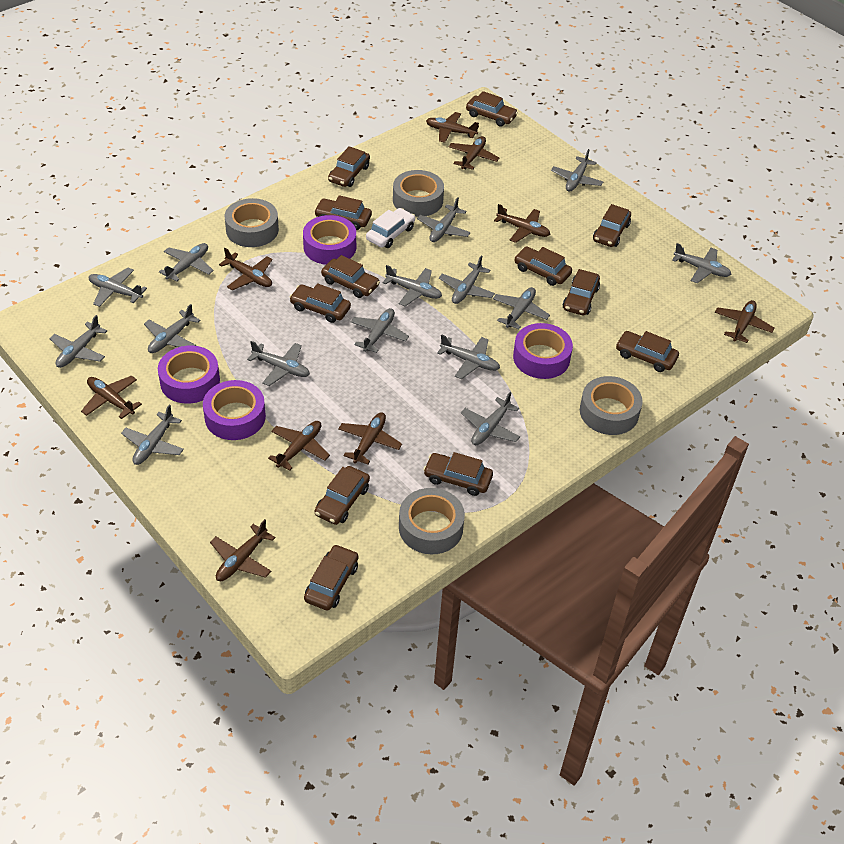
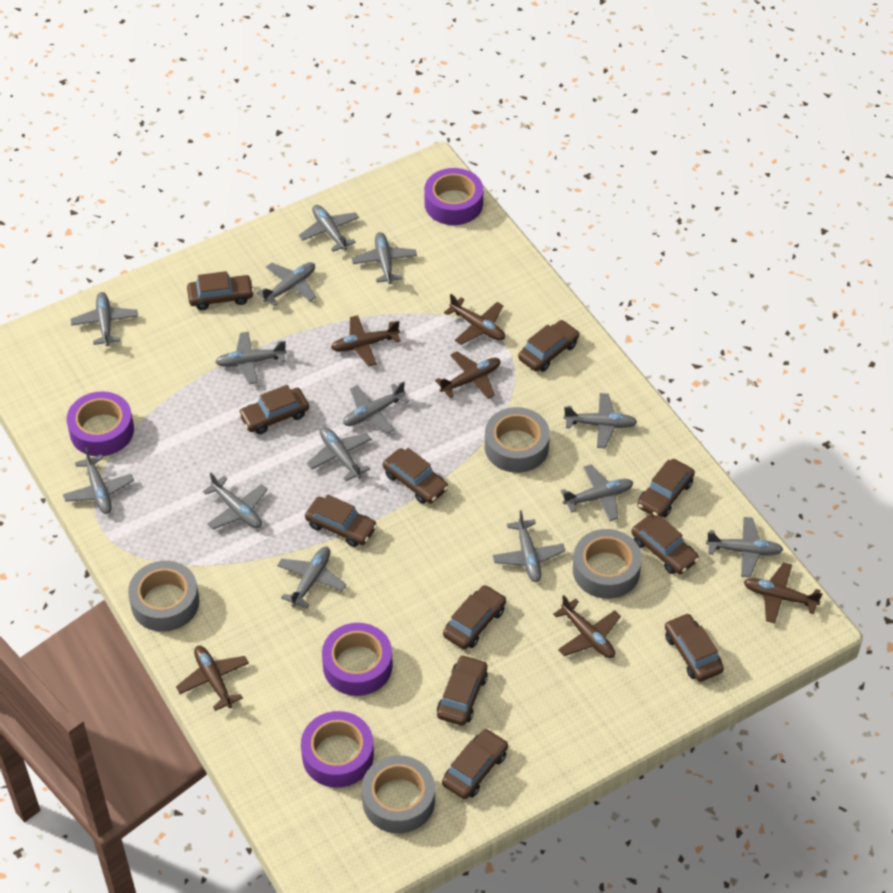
brown car: 12 -> 11
brown plane: 9 -> 6
grey plane: 15 -> 14
white car: 1 -> 0

